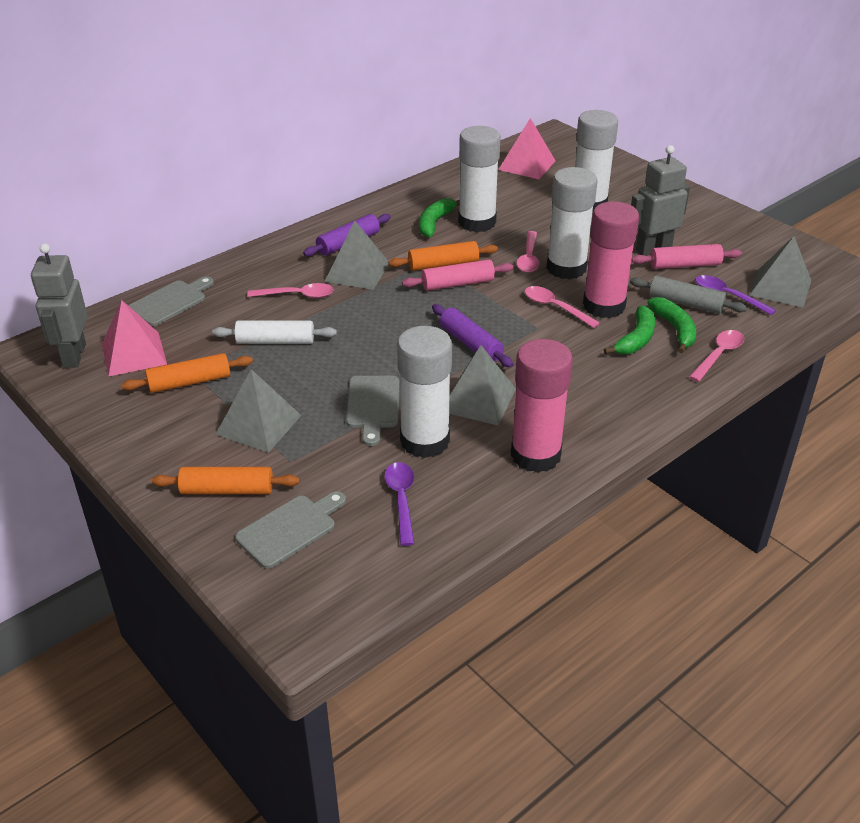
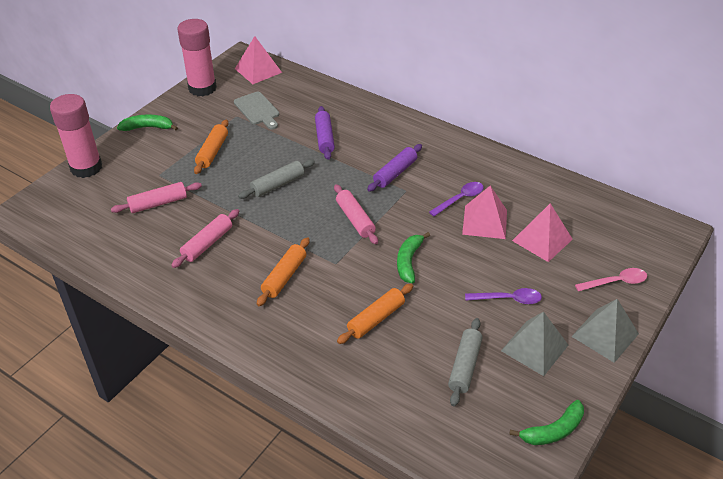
grey cutting board: 3 -> 1
grey pyramid: 4 -> 2
grey robot: 2 -> 0
grey rolling pin: 1 -> 2
pink pyramid: 2 -> 3
pink rolling pin: 2 -> 3
pink spoon: 4 -> 1
white glue stick: 4 -> 0
white rolling pin: 1 -> 0

